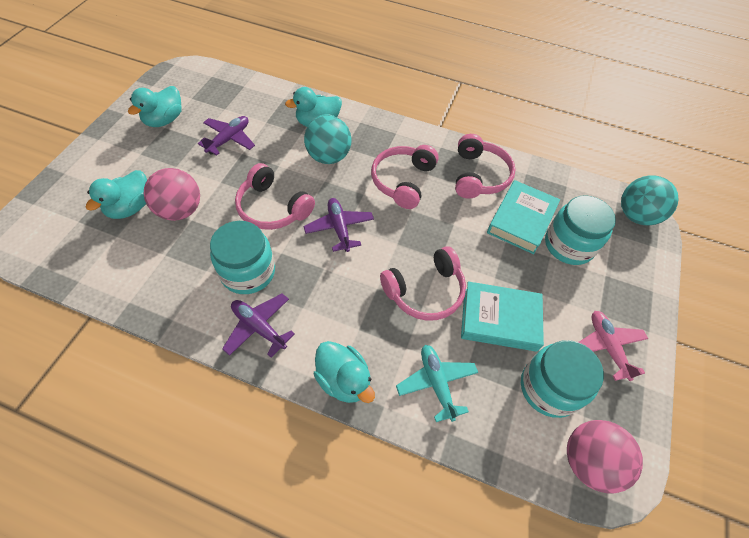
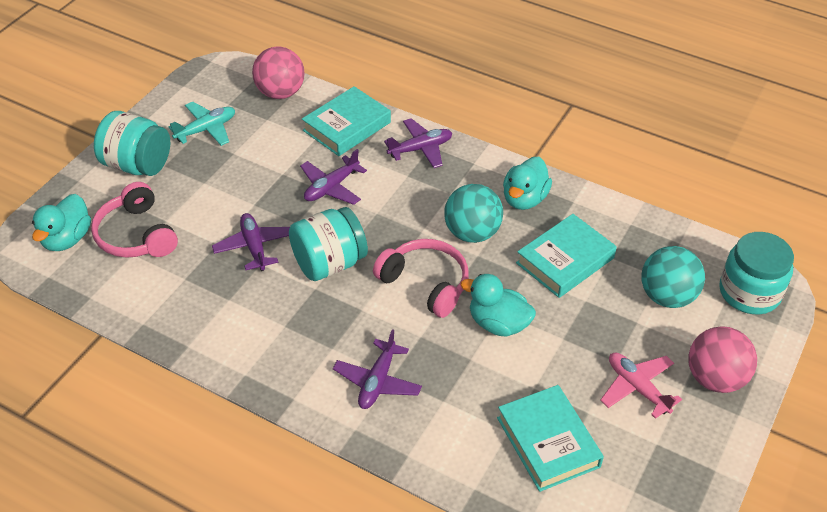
pink headphones: 4 -> 2
purple plane: 3 -> 4
turquoise book: 2 -> 3
turquoise duck: 4 -> 3

